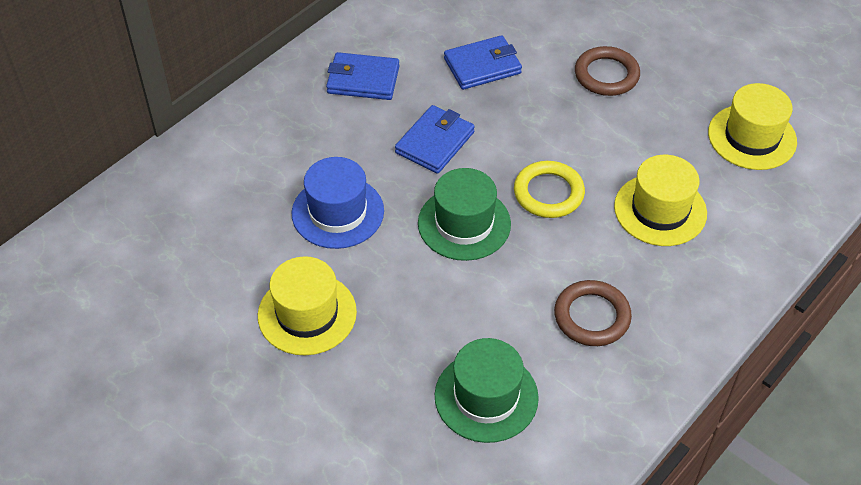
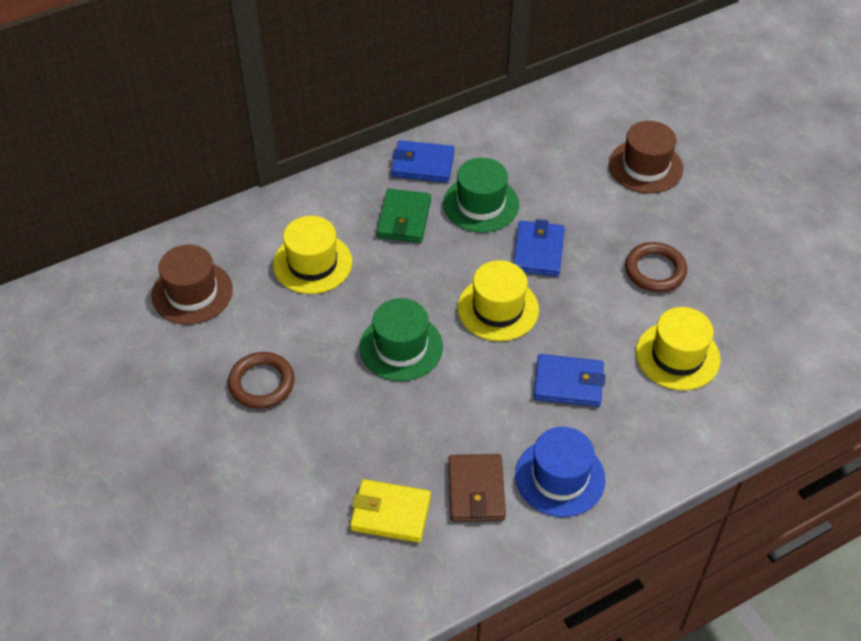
brown hat: 0 -> 2
brown wallet: 0 -> 1
green wallet: 0 -> 1
yellow ring: 1 -> 0
yellow wallet: 0 -> 1

